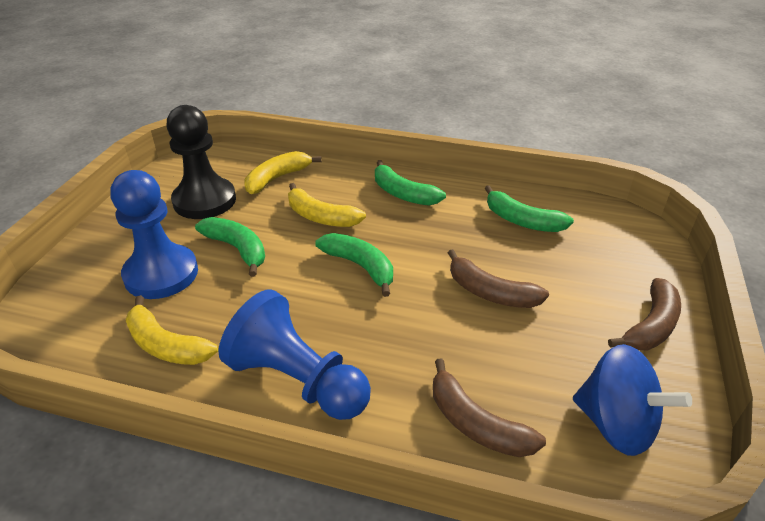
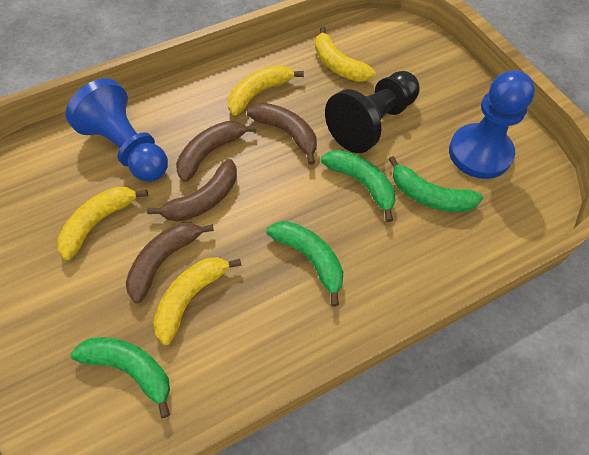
blue spinning top: 1 -> 0
brown banana: 3 -> 4
yellow banana: 3 -> 4

